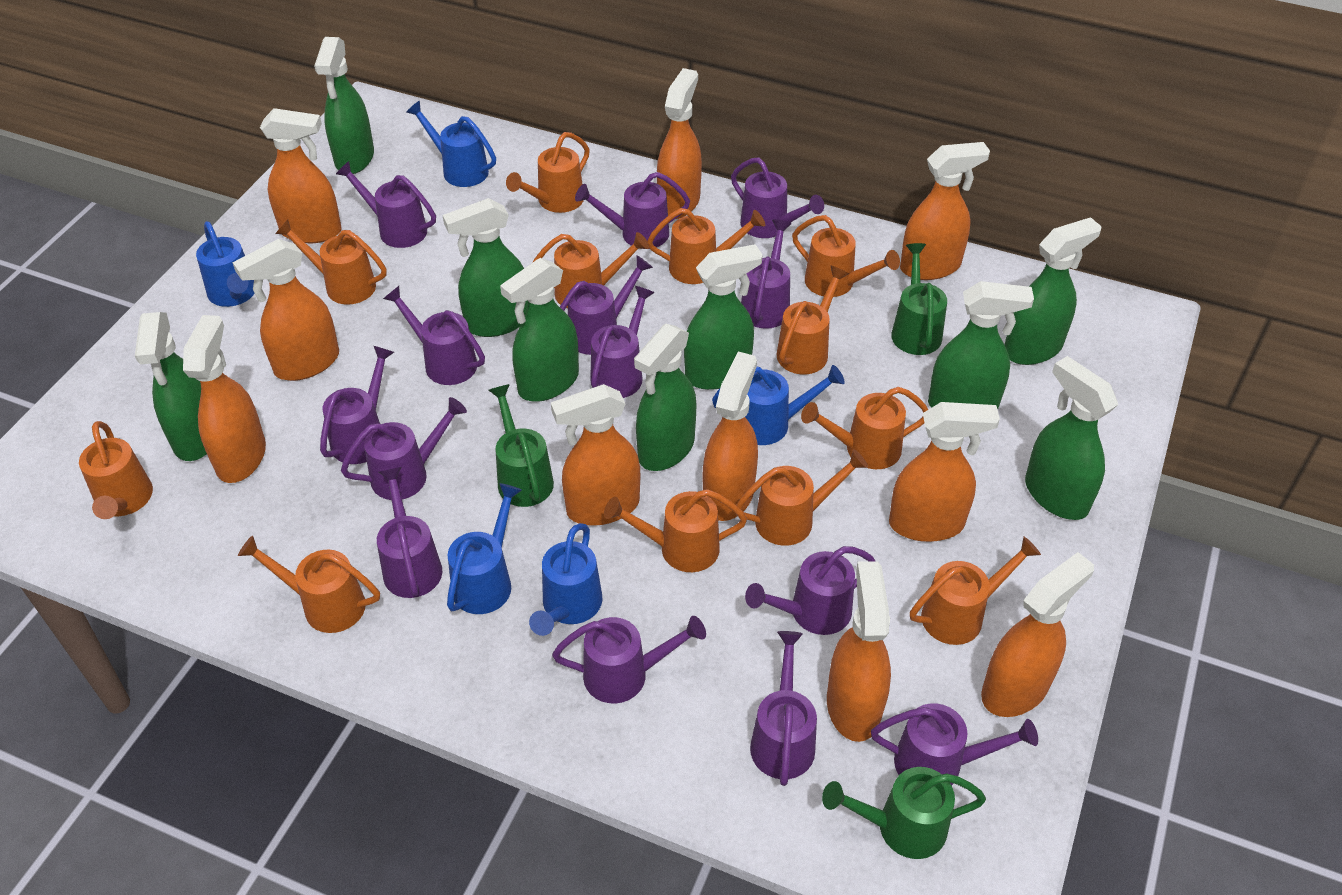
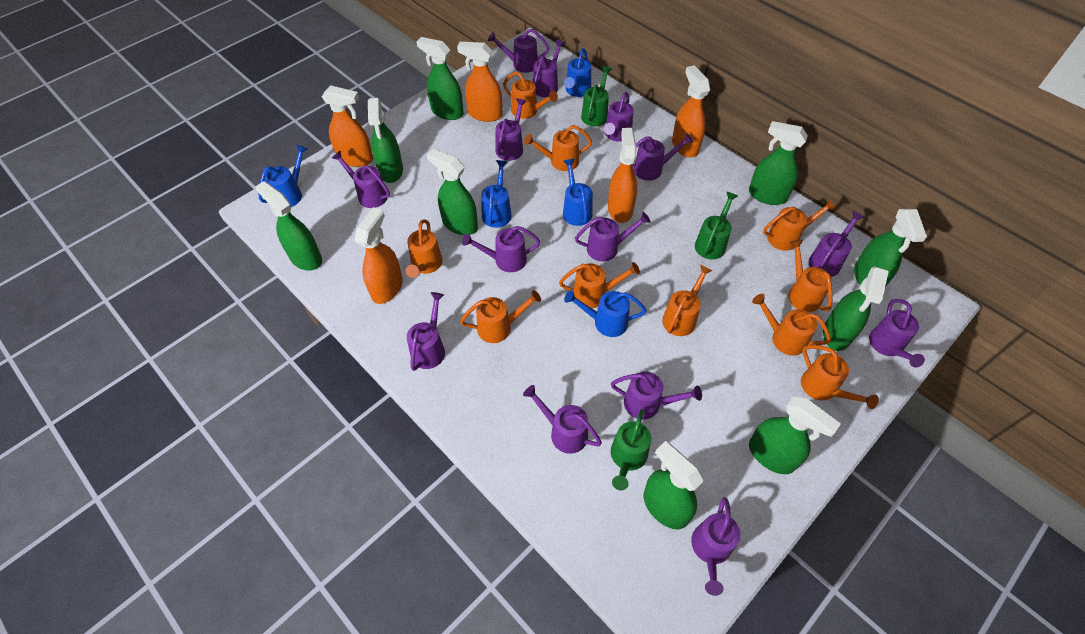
orange spray bottle: 10 -> 5
orange watering can: 12 -> 10

